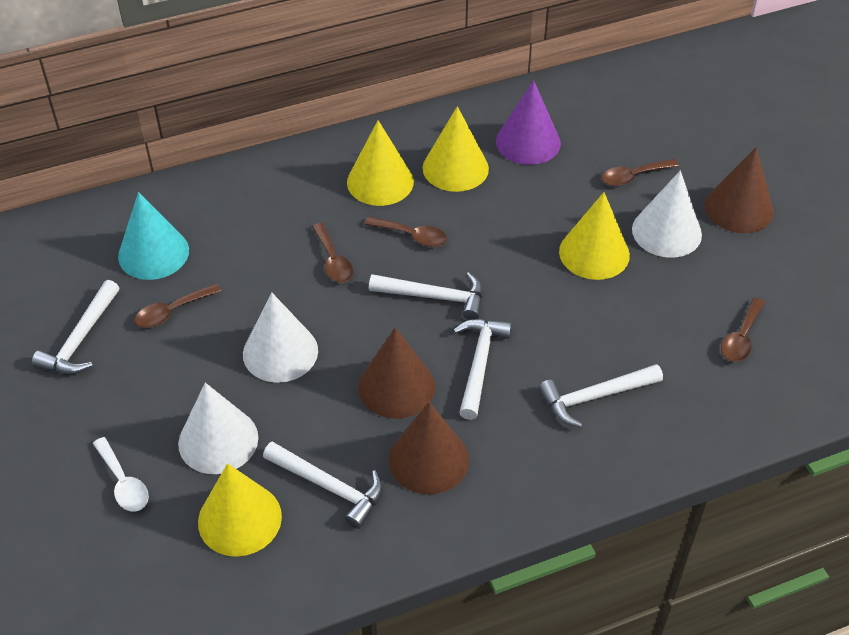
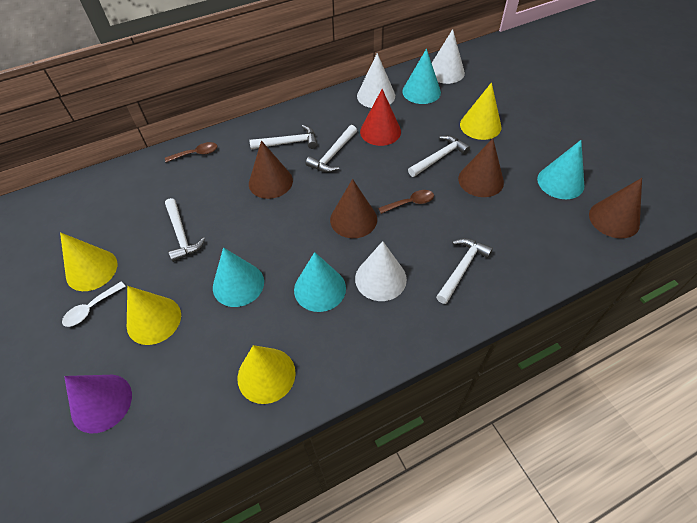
brown cone: 3 -> 4
brown spoon: 5 -> 2
red cone: 0 -> 1
turquoise cone: 1 -> 4

